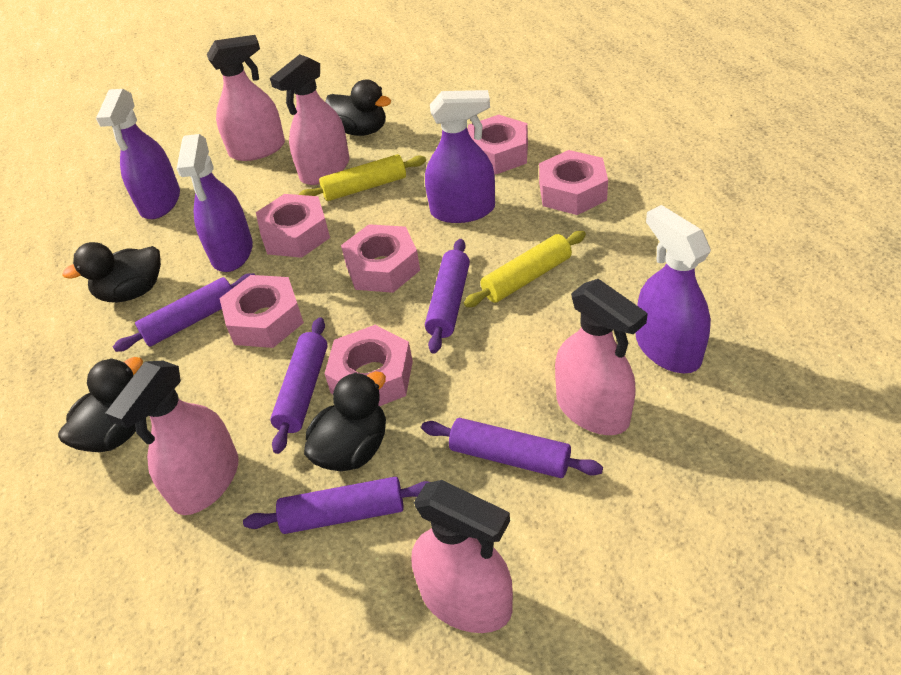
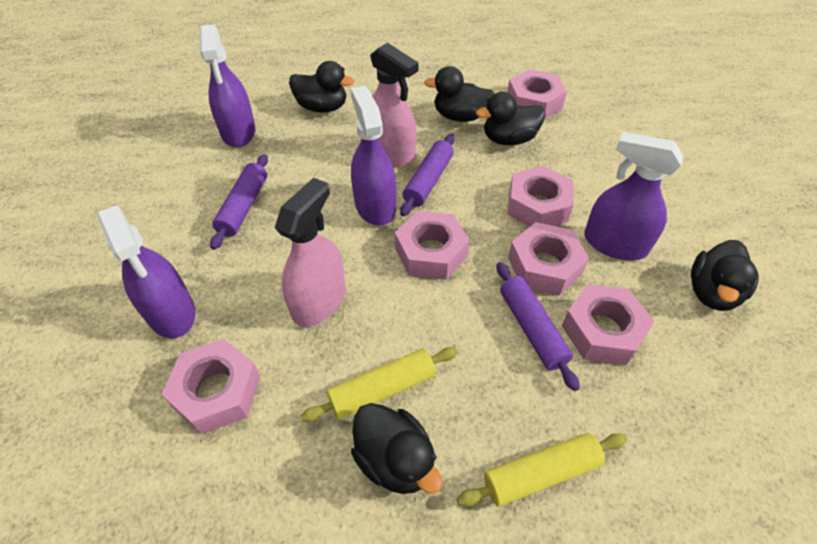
black duck: 4 -> 5
pink spray bottle: 5 -> 2
purple rolling pin: 5 -> 3

